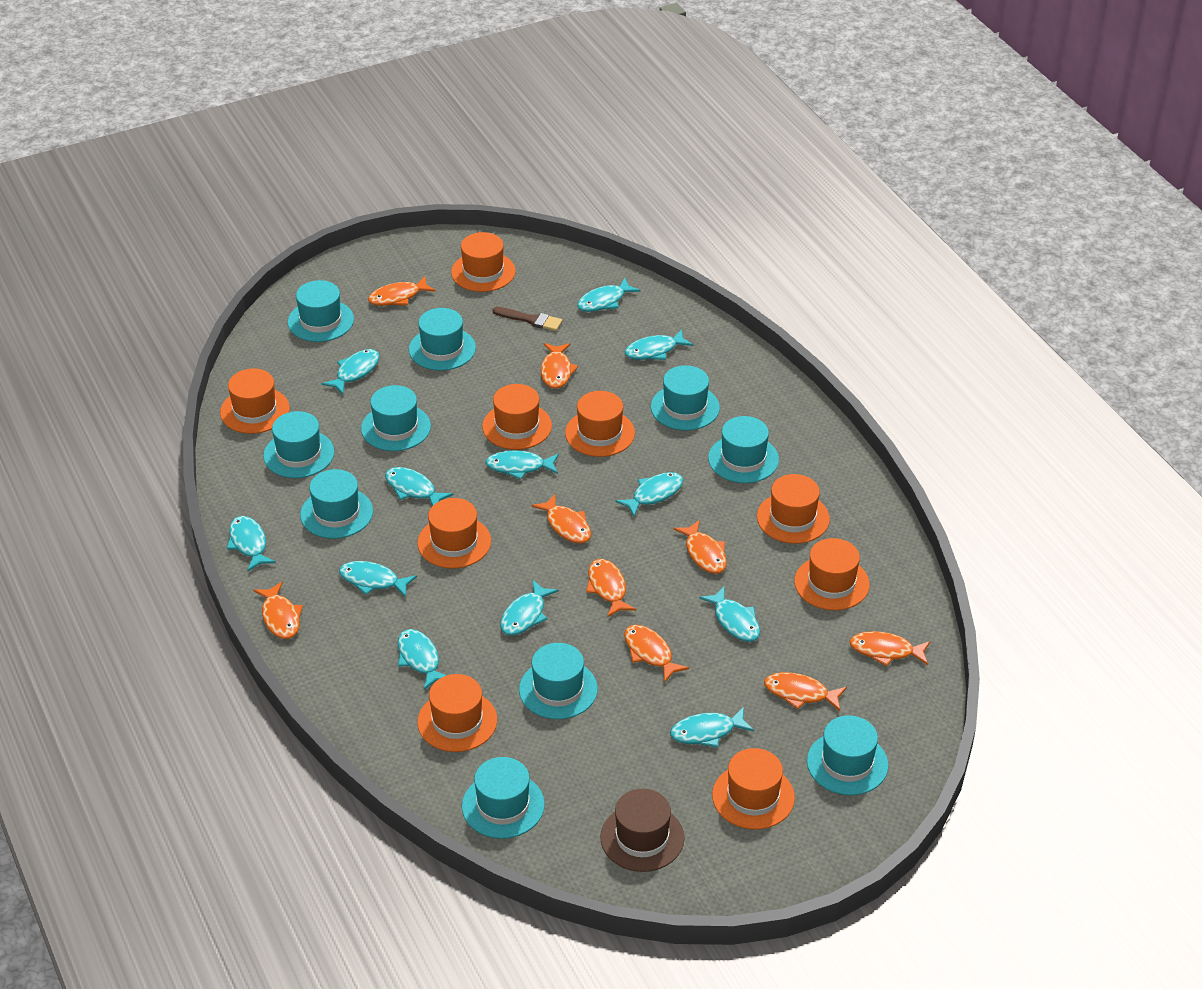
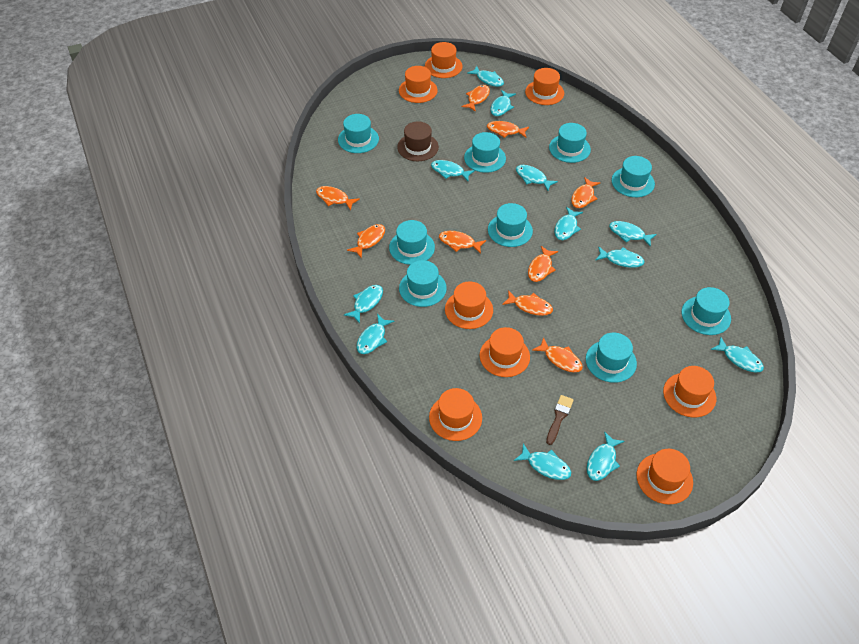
orange hat: 9 -> 8
turquoise hat: 10 -> 9

